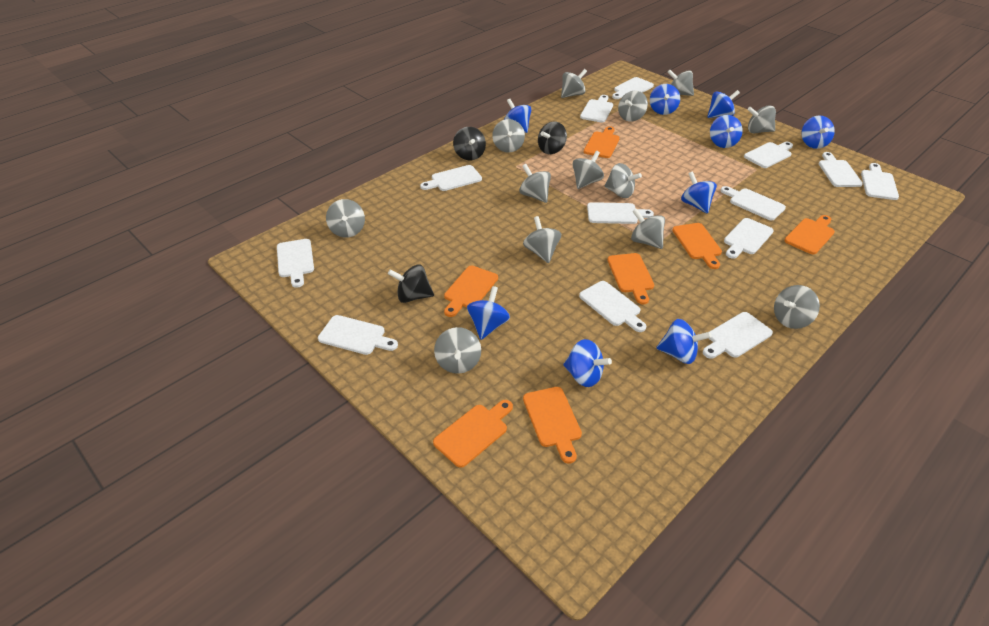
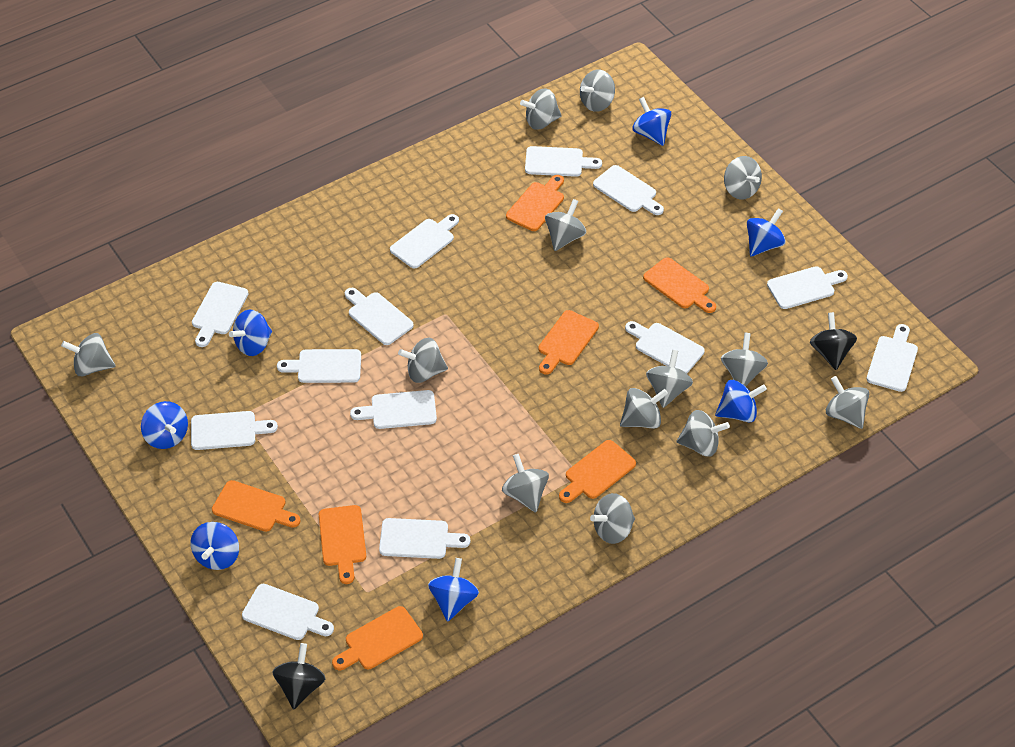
black spinning top: 3 -> 2
blue spinning top: 9 -> 7

